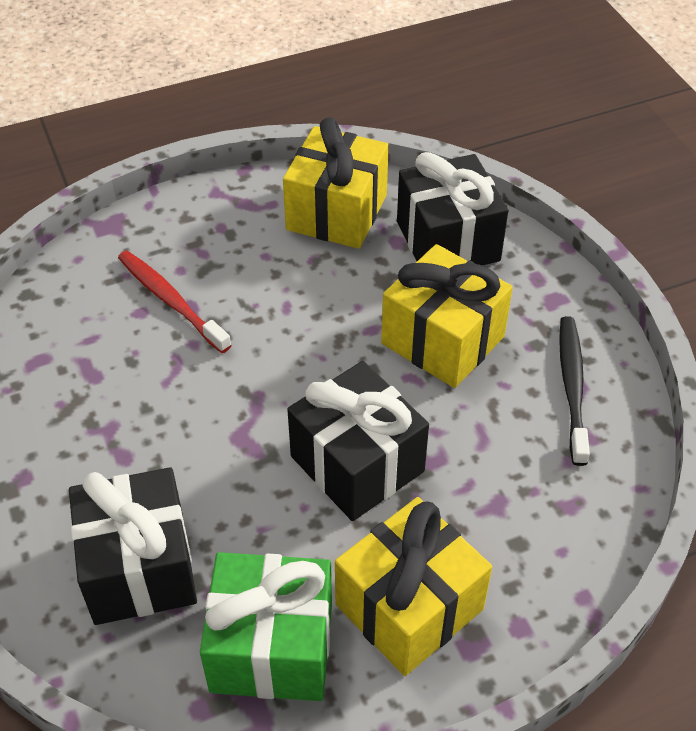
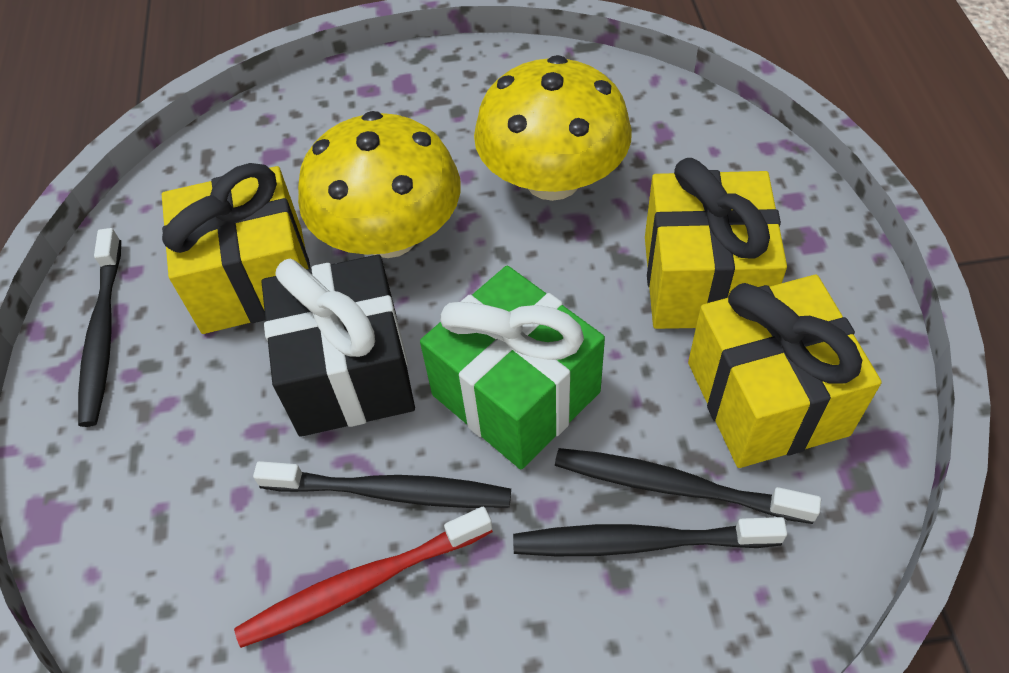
black gift: 3 -> 1
black toothbrush: 1 -> 4
yellow mushroom: 0 -> 2

